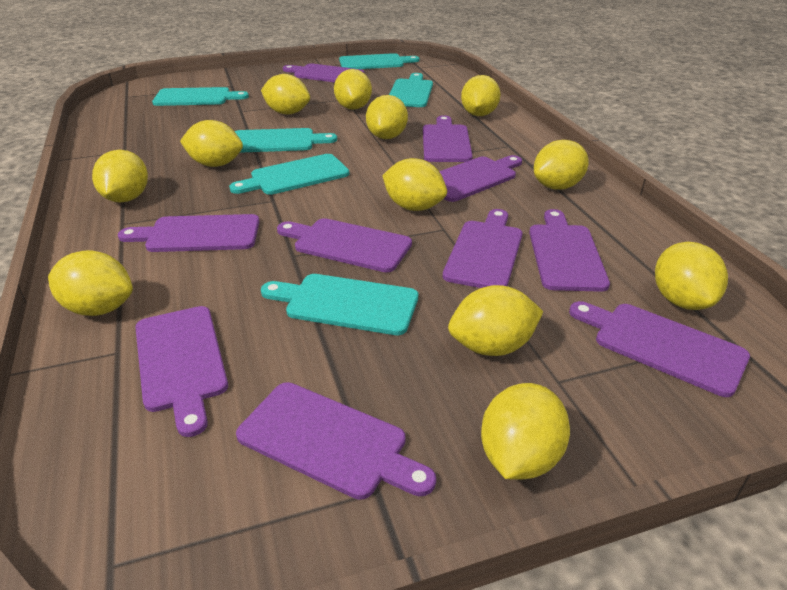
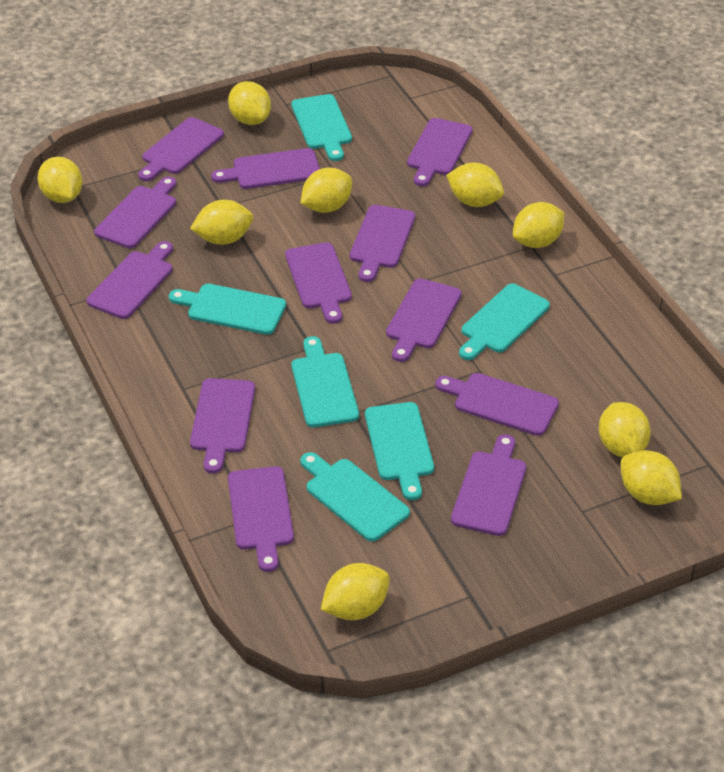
purple cutting board: 10 -> 12
yellow lemon: 12 -> 9

